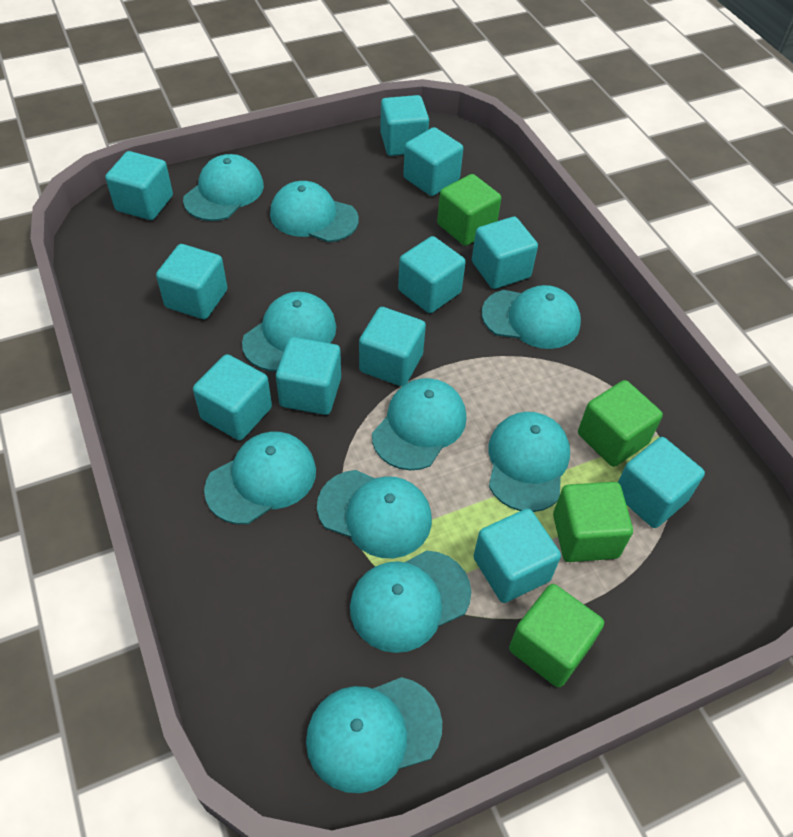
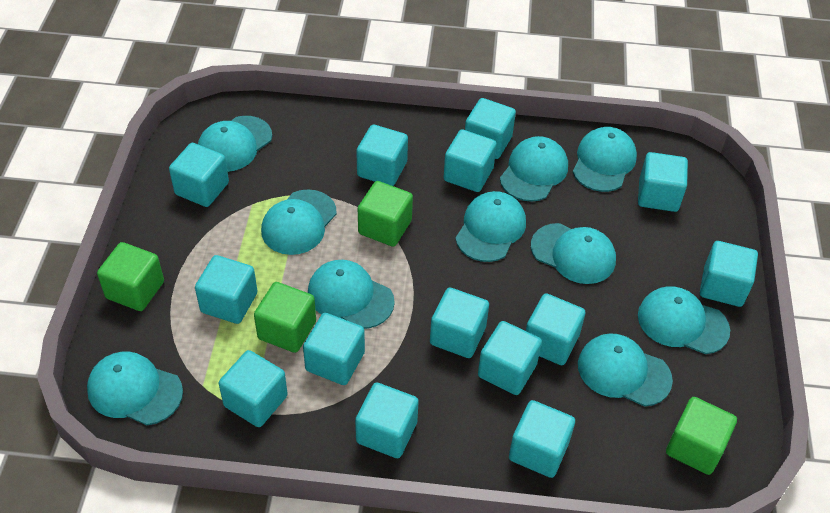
turquoise cube: 11 -> 14

